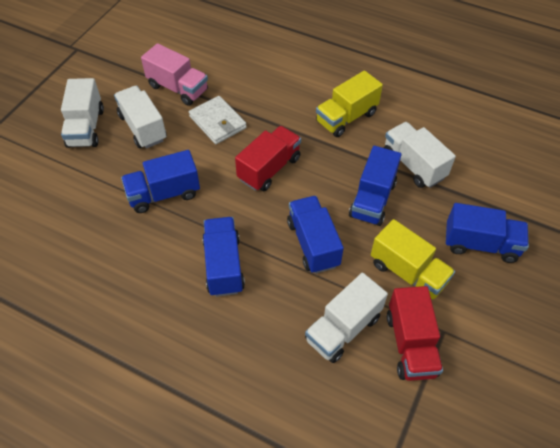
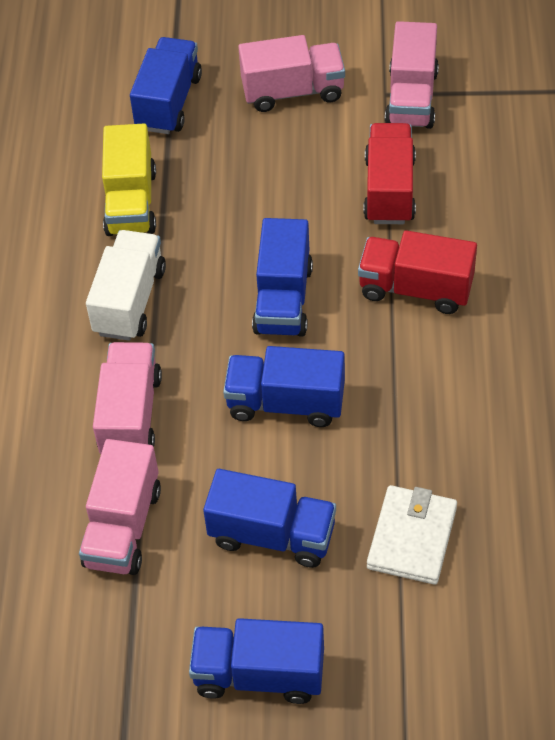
pink truck: 1 -> 4
white truck: 4 -> 1
yellow truck: 2 -> 1

